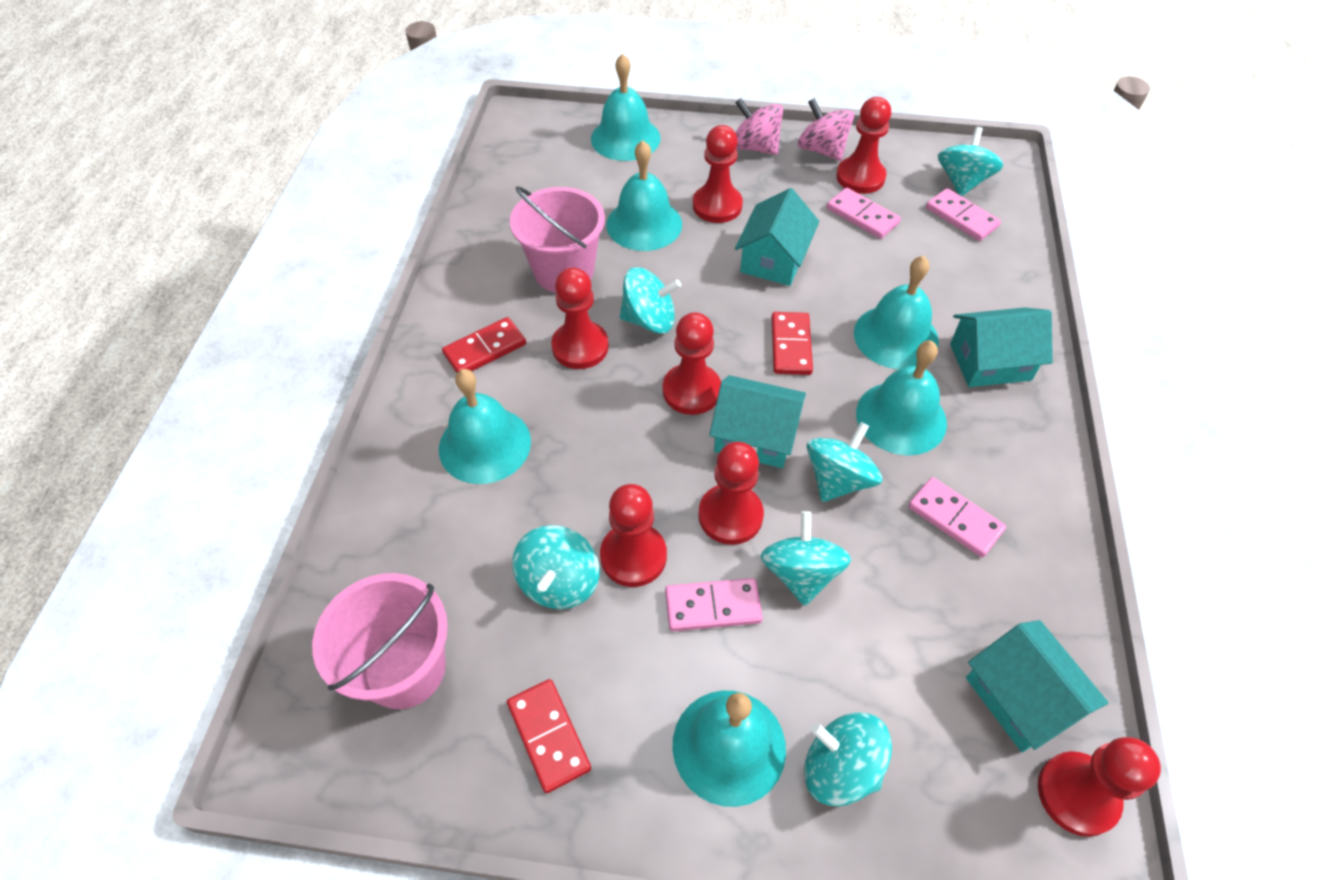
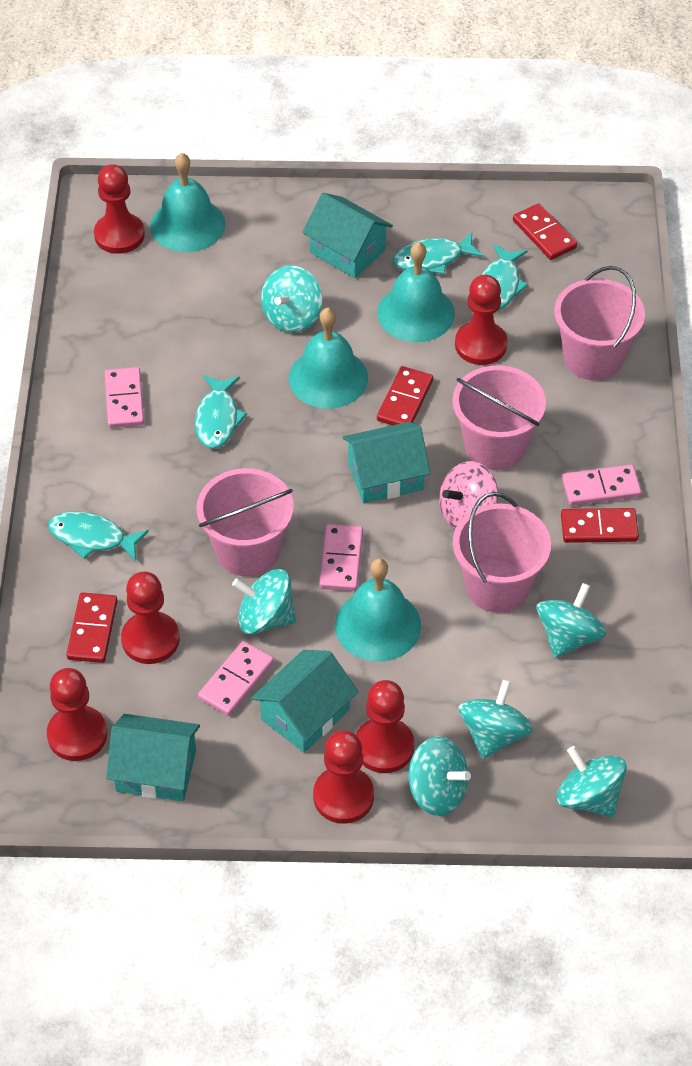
pink bucket: 2 -> 4
pink spinning top: 2 -> 1
red domino: 3 -> 4
red pawn: 7 -> 6
turquoise bell: 6 -> 4
turquoise fish: 0 -> 4

